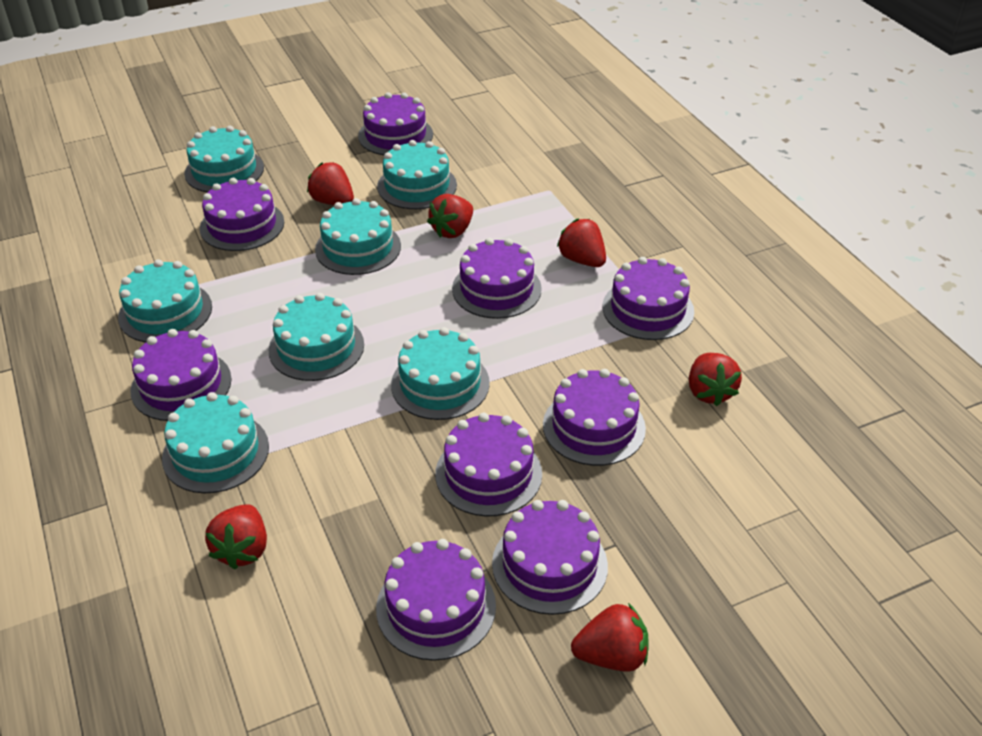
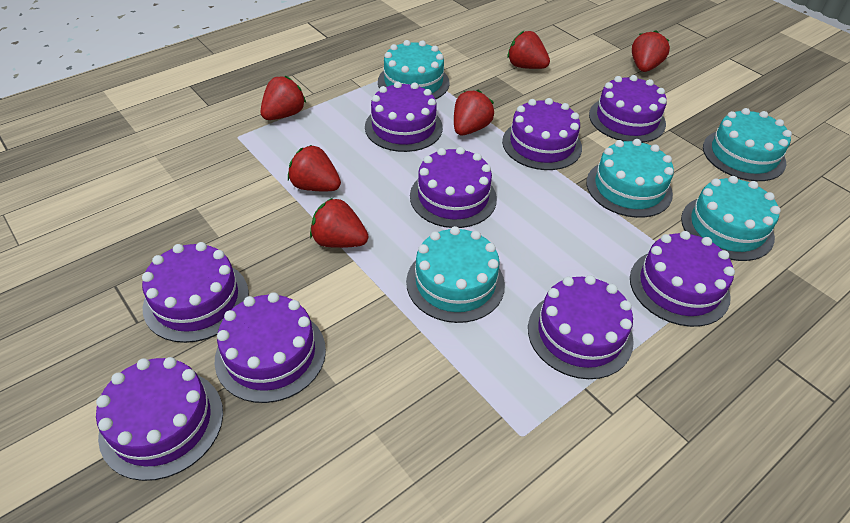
turquoise cake: 7 -> 5

